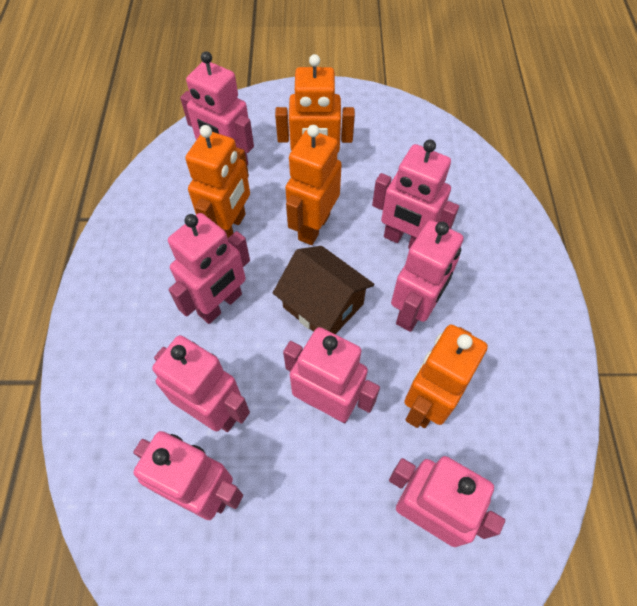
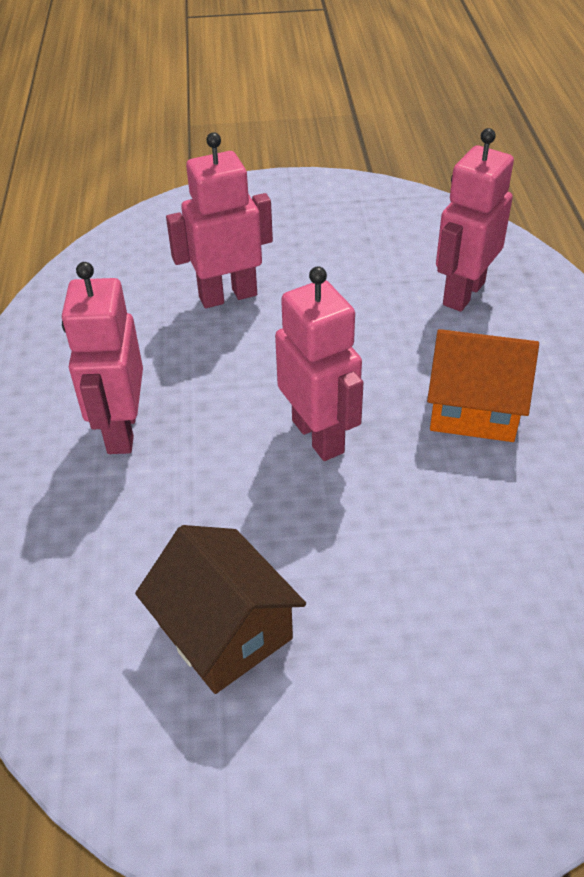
orange house: 0 -> 1
orange robot: 4 -> 0
pink robot: 8 -> 4

